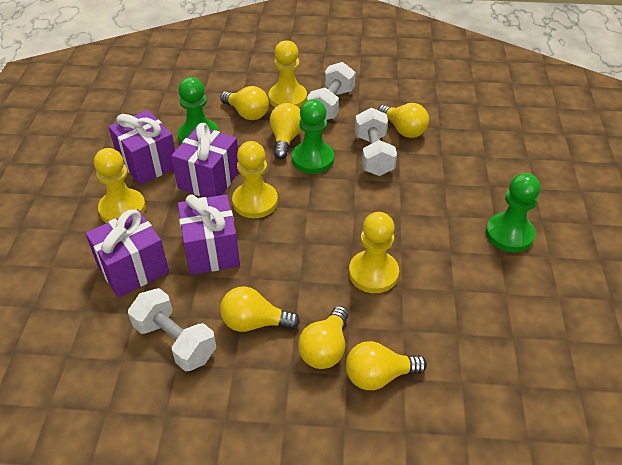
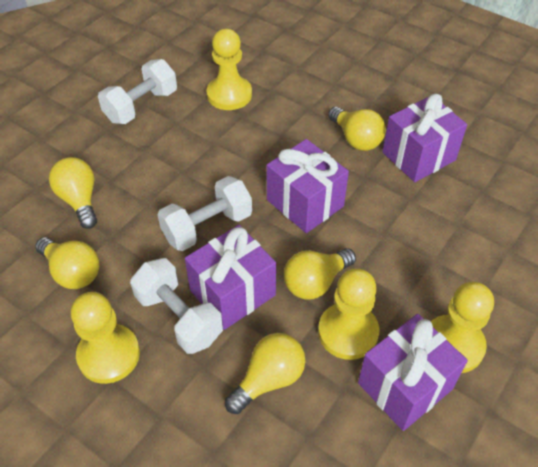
green pawn: 3 -> 0
yellow light bulb: 6 -> 5

